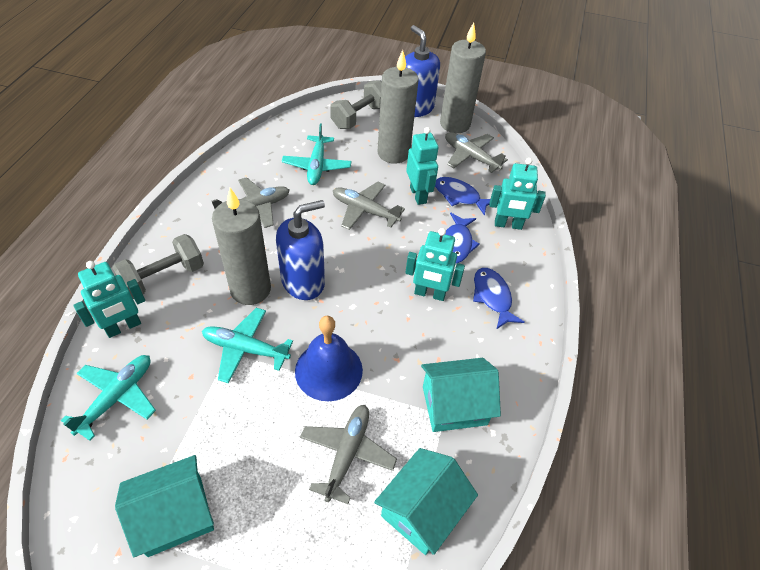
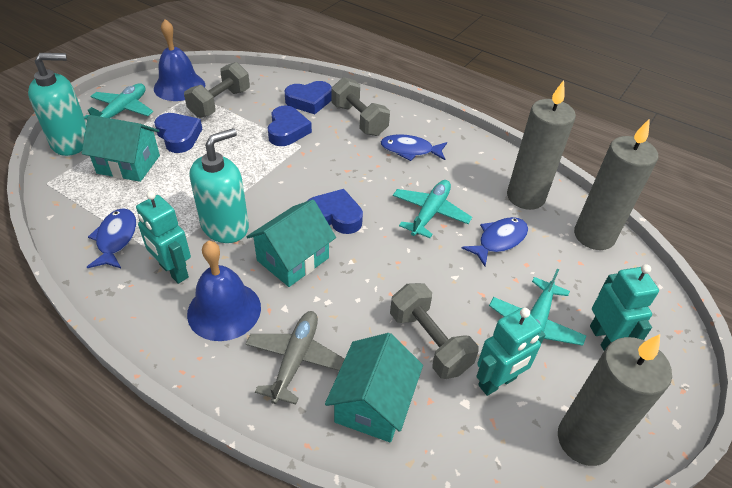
blue bell: 1 -> 2
blue heart: 0 -> 4
blue soap dispenser: 2 -> 0
grey dumbbell: 2 -> 3
grey plane: 4 -> 1
turquoise robot: 4 -> 3
turquoise soap dispenser: 0 -> 2

